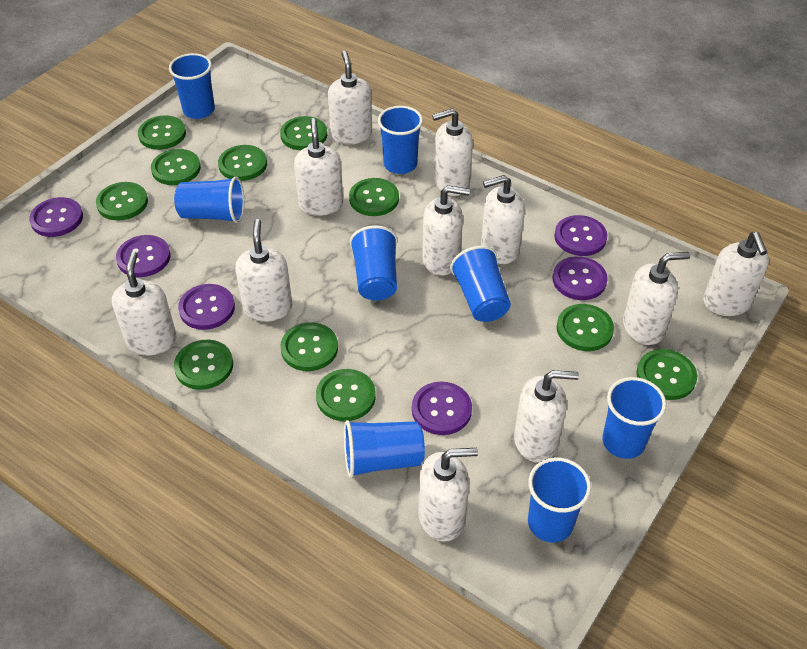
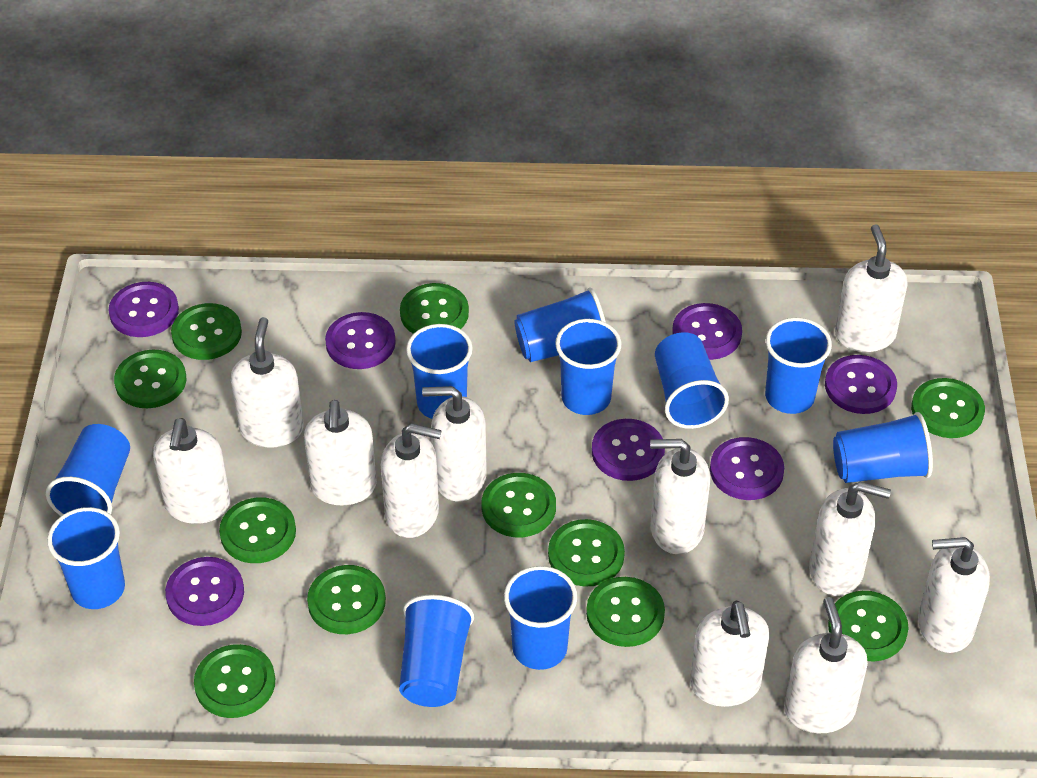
blue cup: 8 -> 10
purple button: 6 -> 7

